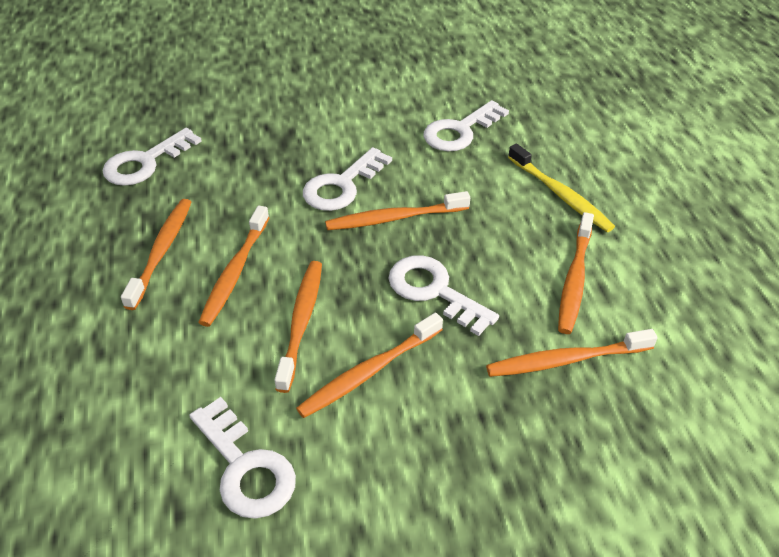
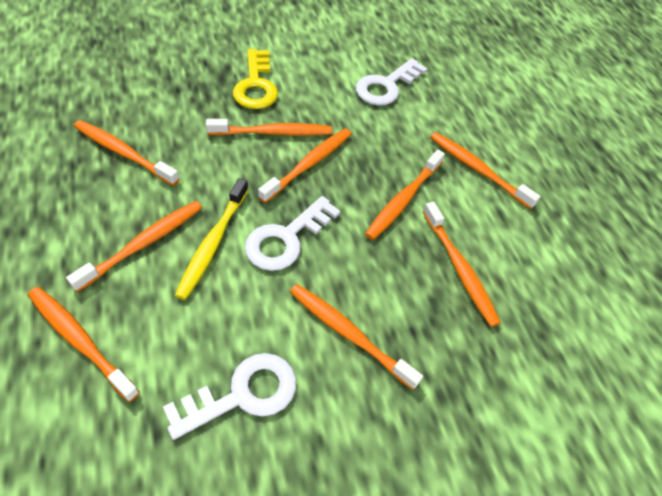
orange toothbrush: 7 -> 9
white key: 5 -> 3
yellow key: 0 -> 1

